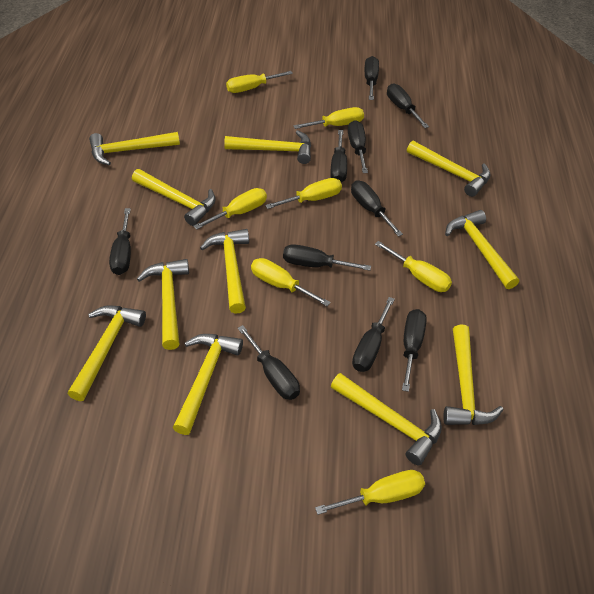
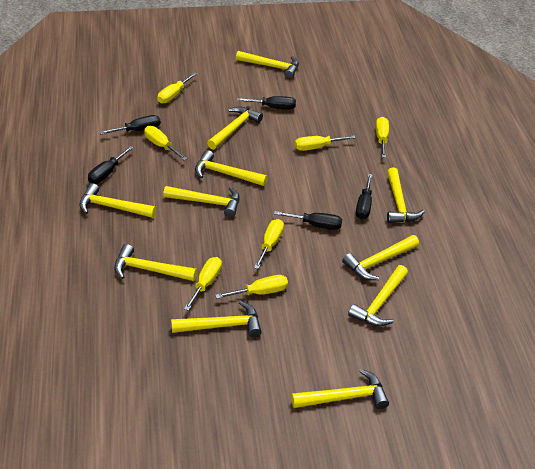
black screwdriver: 10 -> 5

